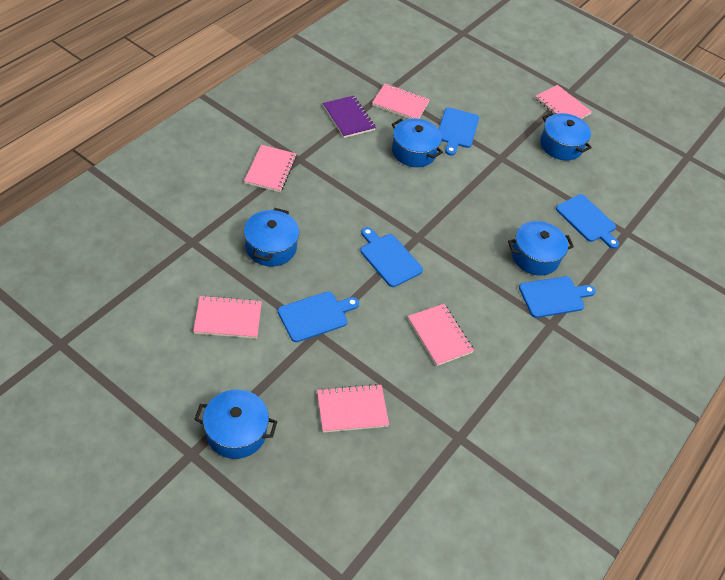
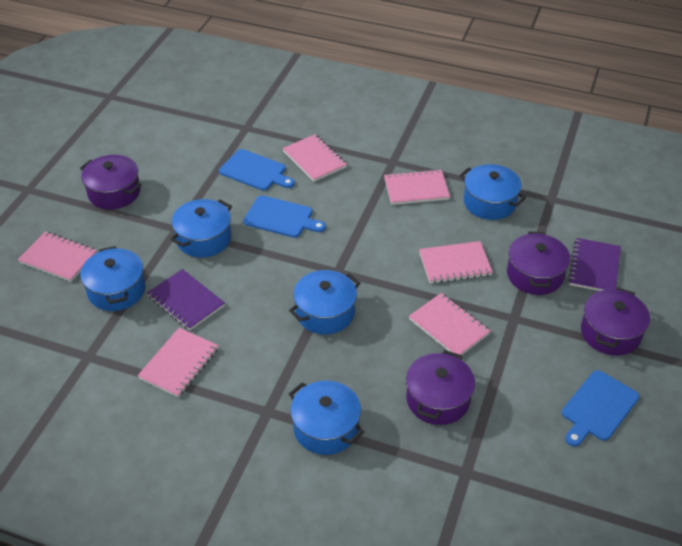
blue cutting board: 5 -> 3
purple notebook: 1 -> 2
purple pot: 0 -> 4

